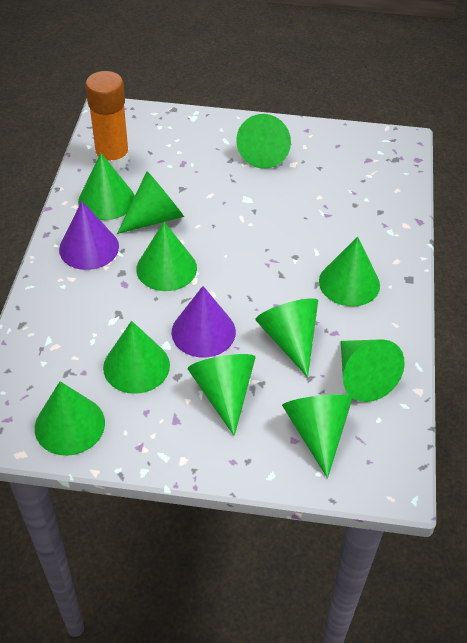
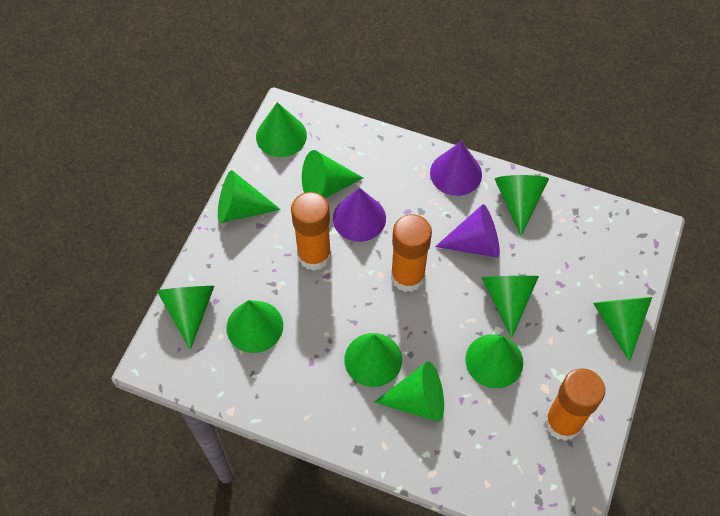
orange glue stick: 1 -> 3
purple cone: 2 -> 3

